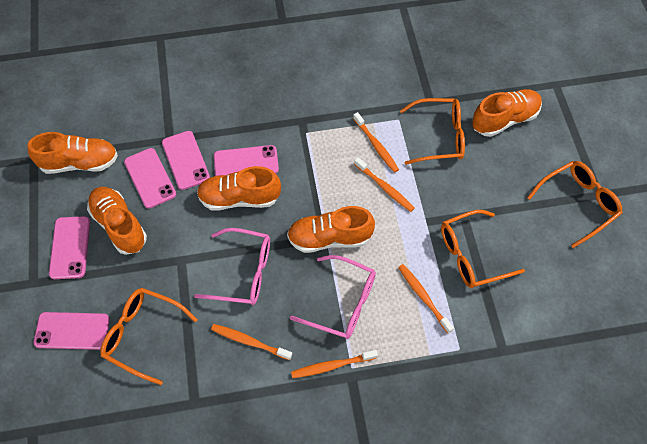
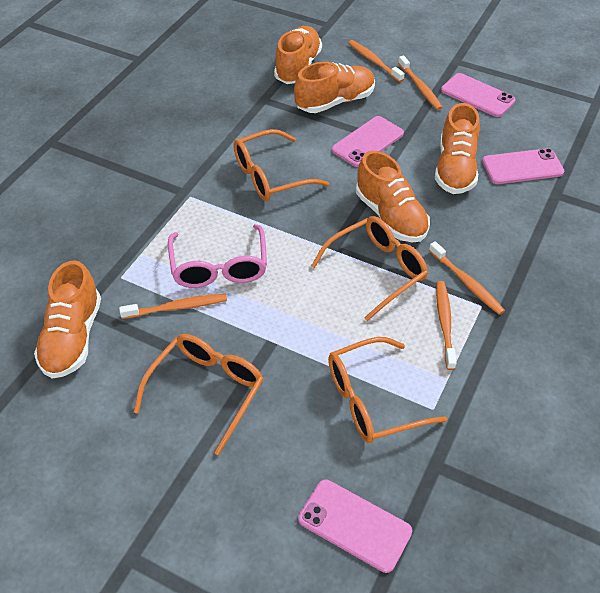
pink glasses: 2 -> 1
pink phone: 5 -> 4

